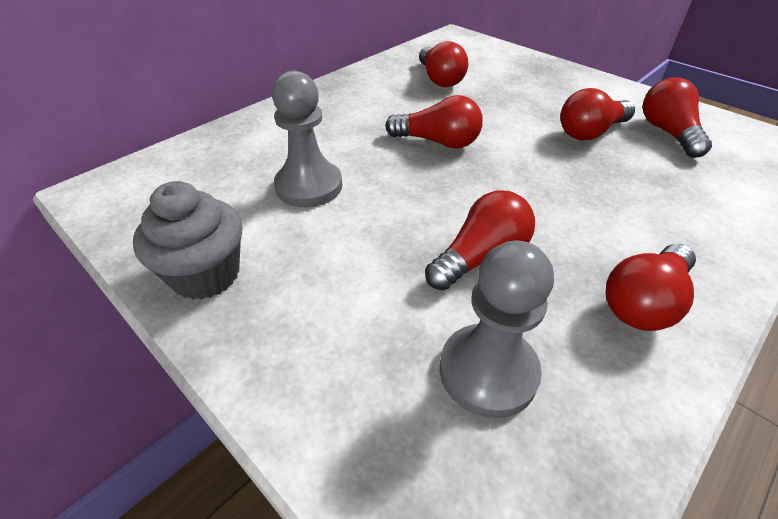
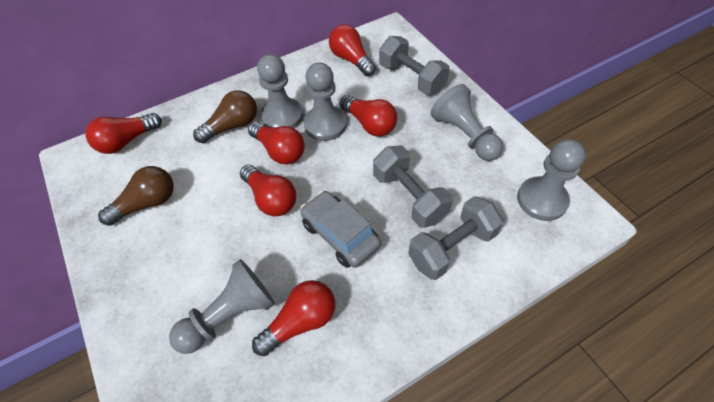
brown light bulb: 0 -> 2
grey car: 0 -> 1
grey cupcake: 1 -> 0
grey dumbbell: 0 -> 3
grey pawn: 2 -> 5

